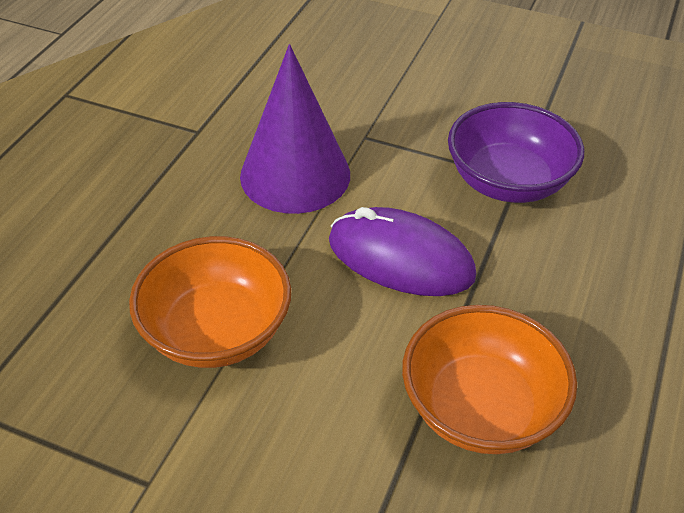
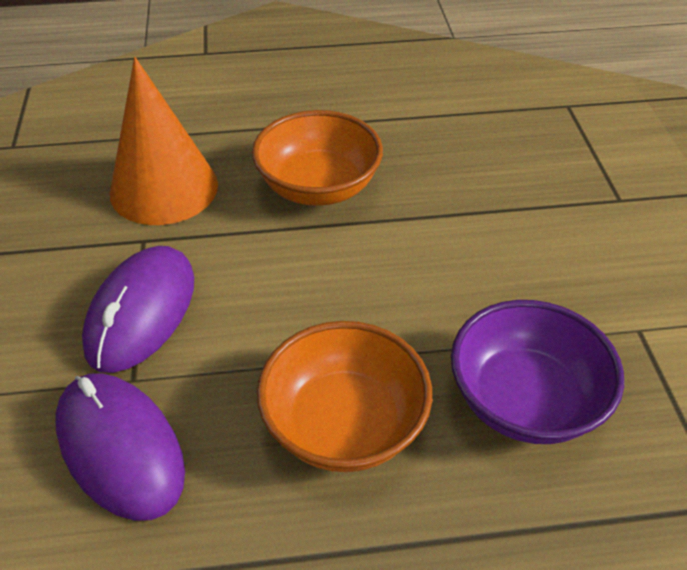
orange cone: 0 -> 1
purple cone: 1 -> 0
purple mouse: 1 -> 2

